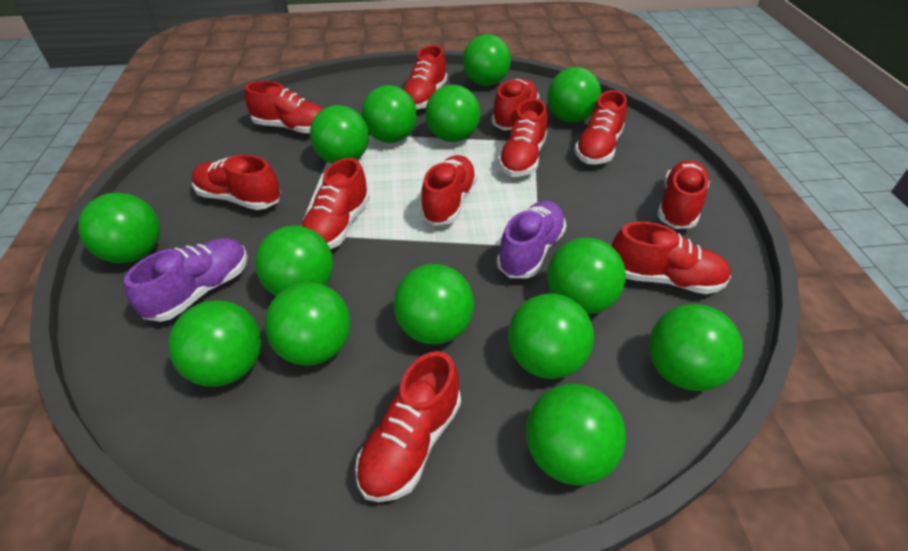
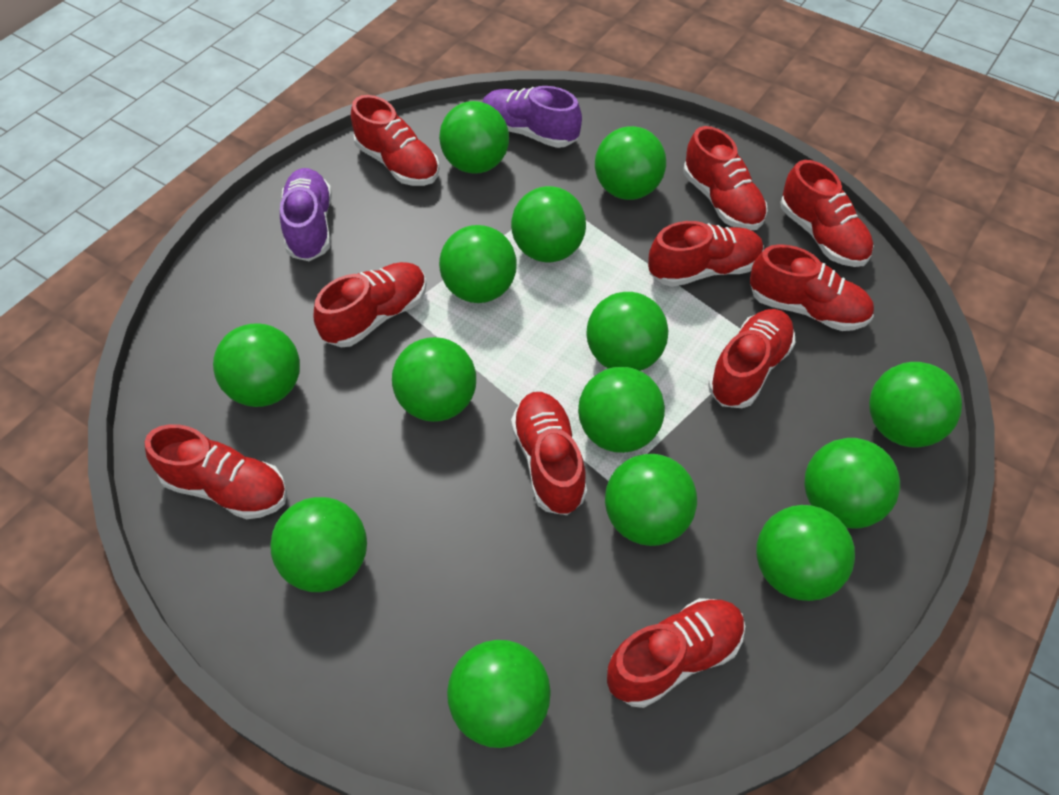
red shoe: 11 -> 10

